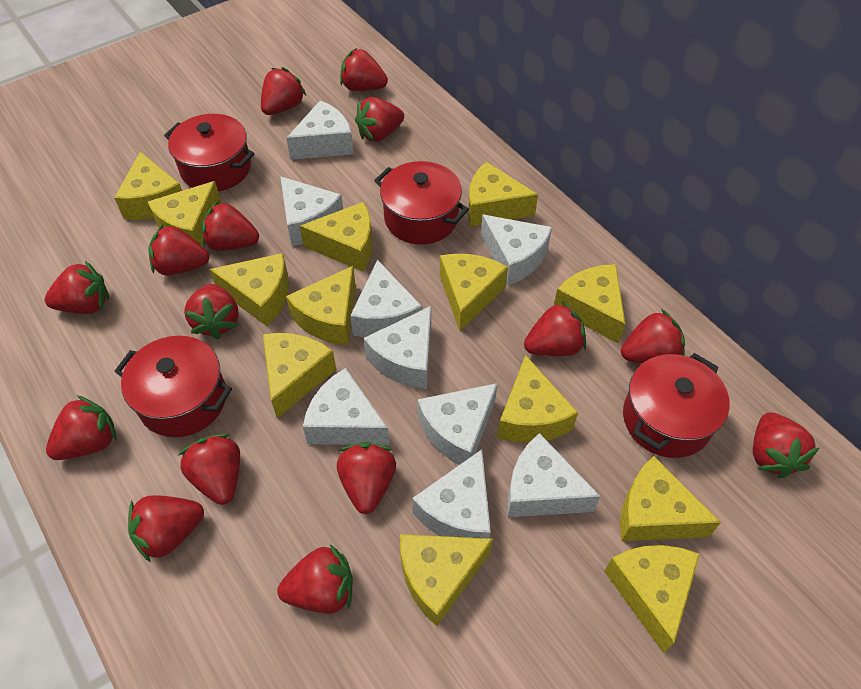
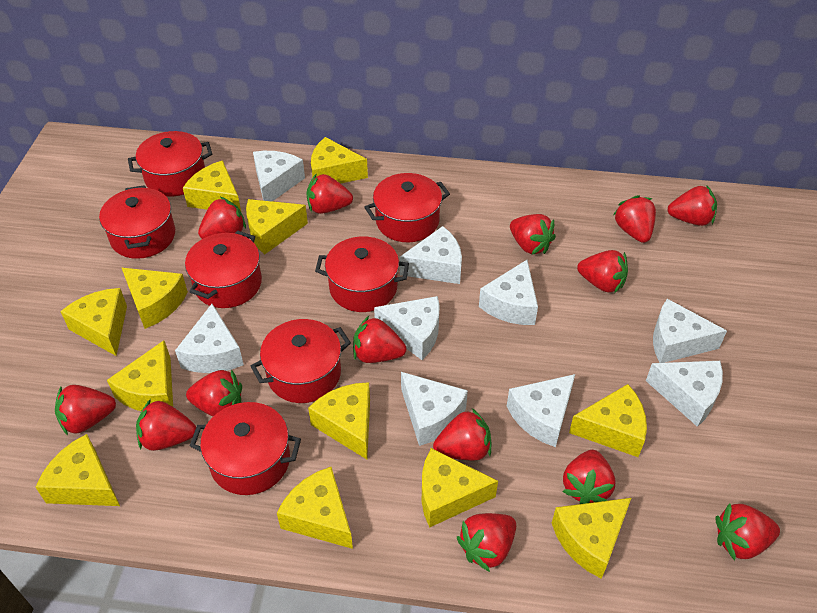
red pot: 4 -> 7
red strawberry: 15 -> 14
yellow cheese: 13 -> 12

